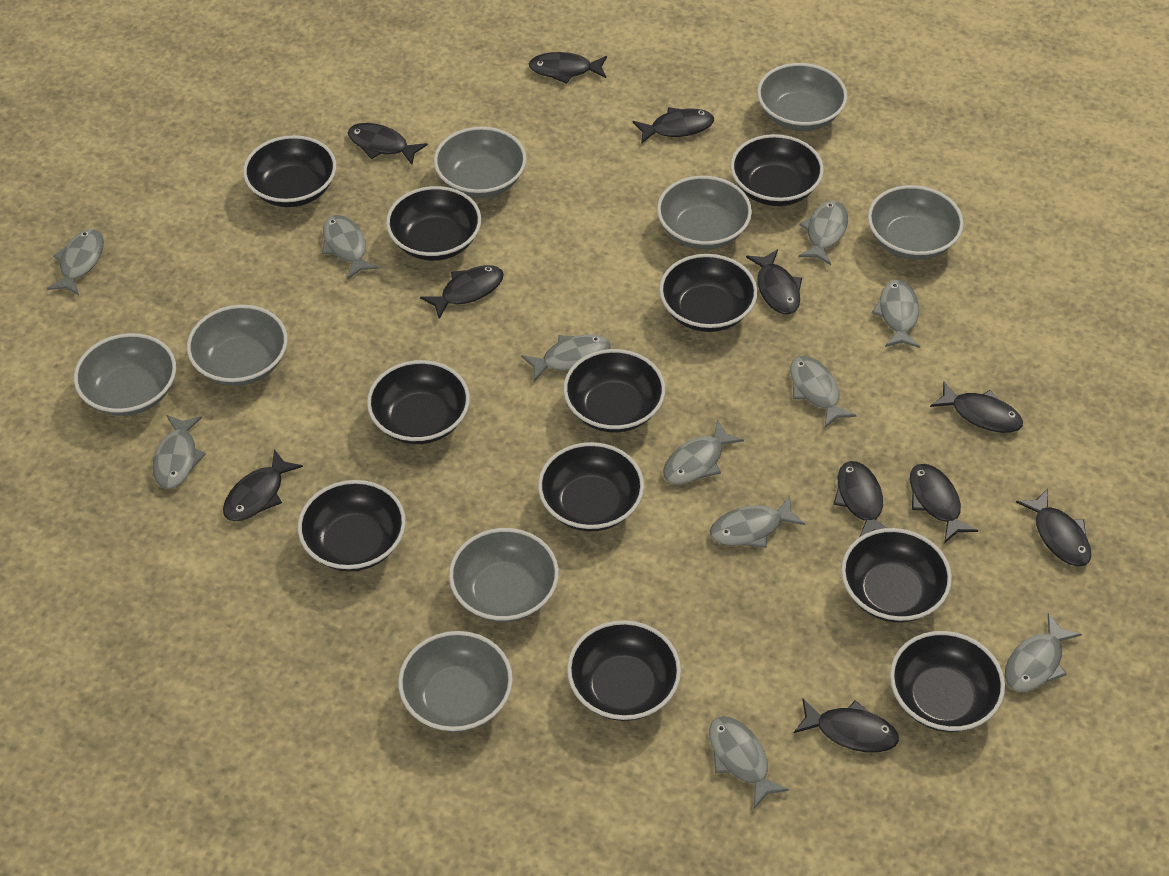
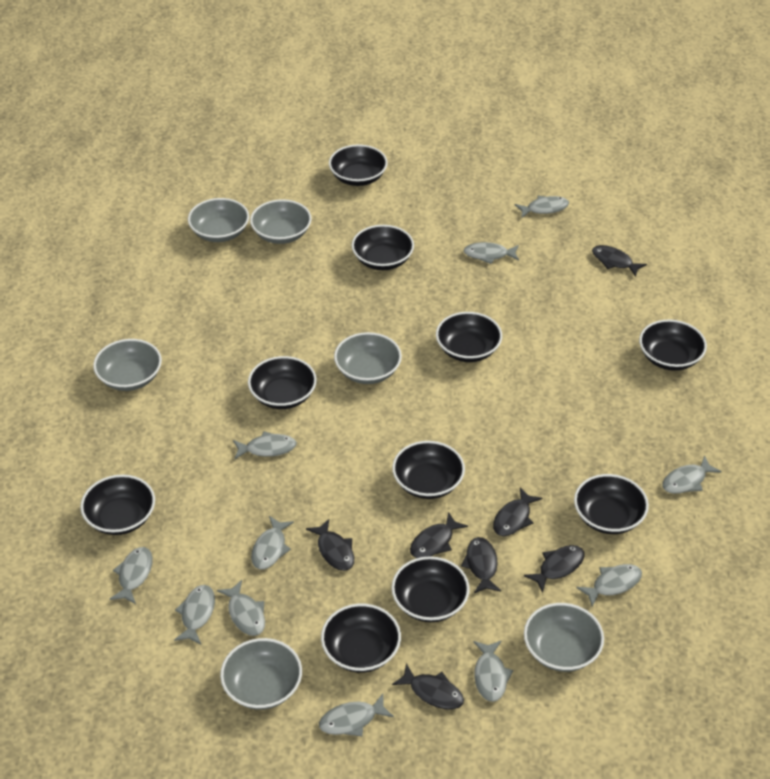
black bowl: 11 -> 10
black fish: 11 -> 7
grey bowl: 8 -> 6

